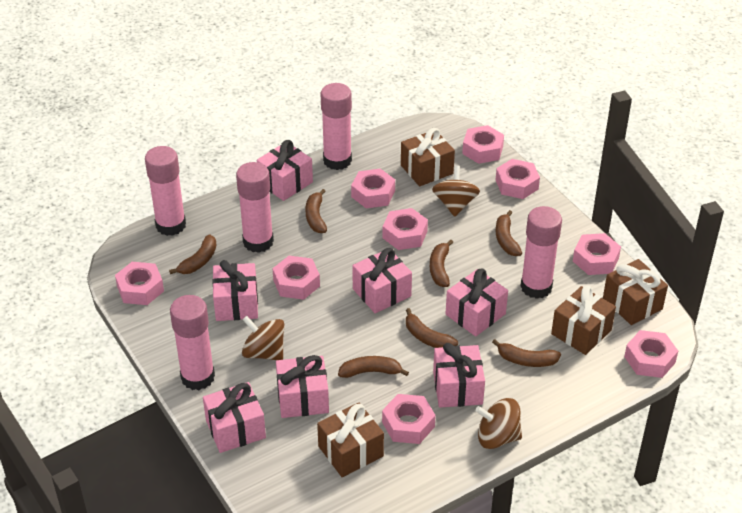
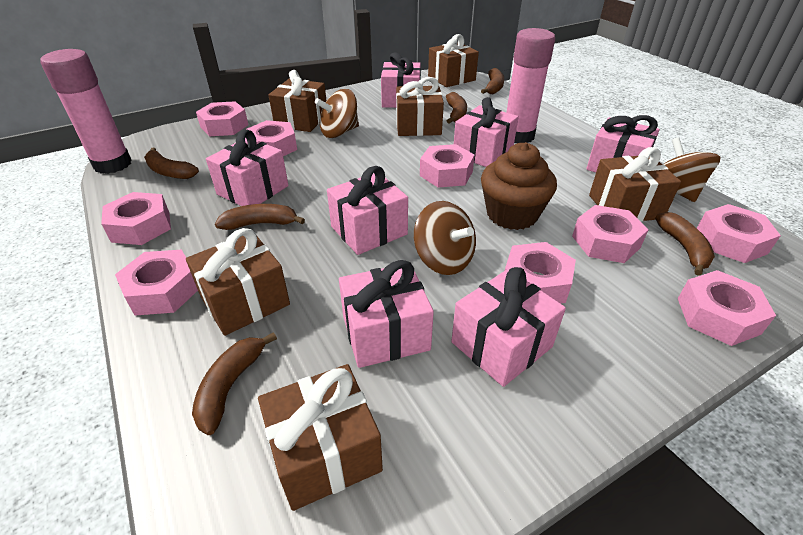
brown banana: 7 -> 6
brown cupcake: 0 -> 1
brown gift: 4 -> 6
pink glue stick: 5 -> 2

